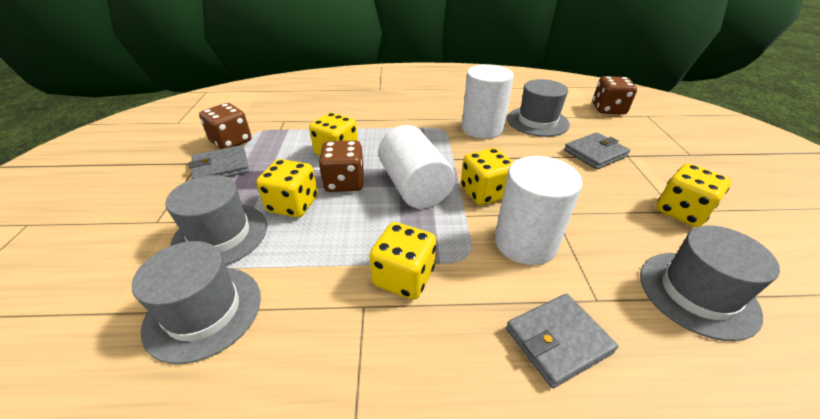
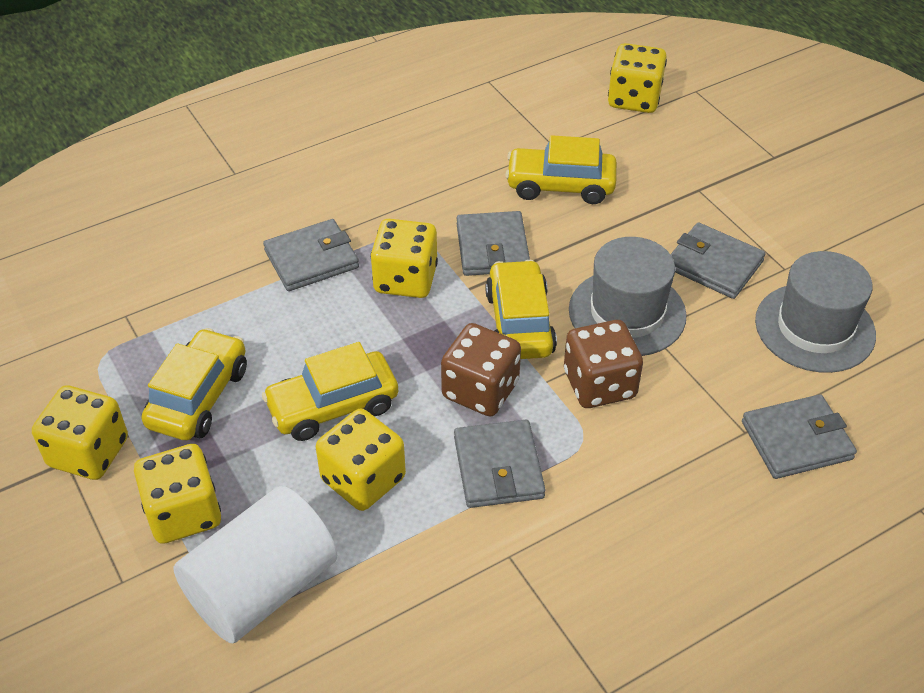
brown dice: 3 -> 2
grey hat: 4 -> 2
grey wallet: 3 -> 5
white cylinder: 3 -> 1
yellow car: 0 -> 4

